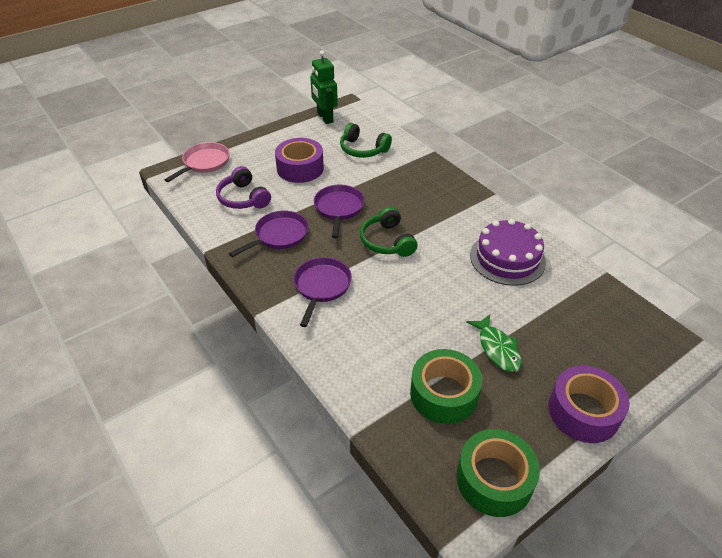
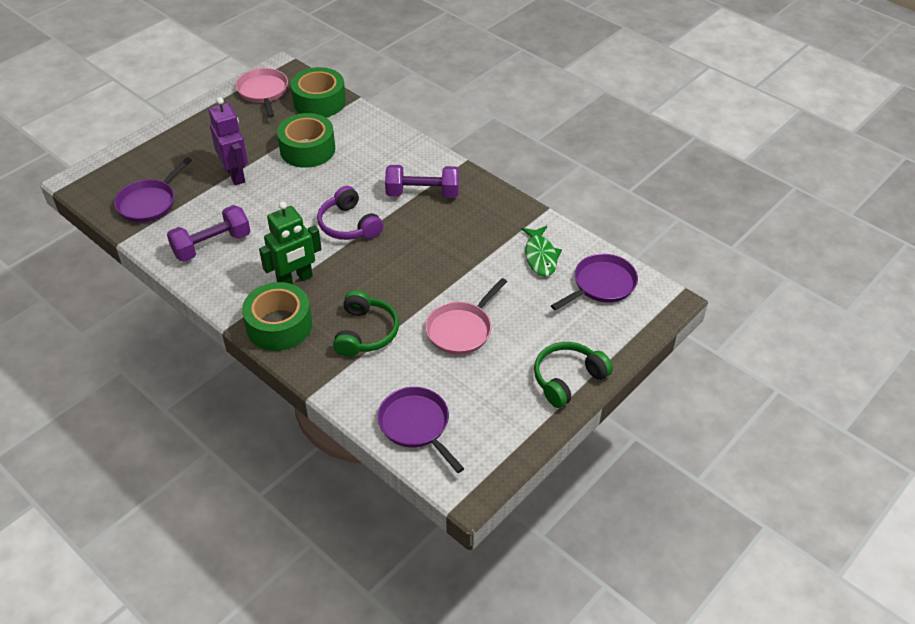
green tape: 2 -> 3
pink pan: 1 -> 2
purple cake: 1 -> 0
purple dumbbell: 0 -> 2
purple robot: 0 -> 1
purple tape: 2 -> 0

